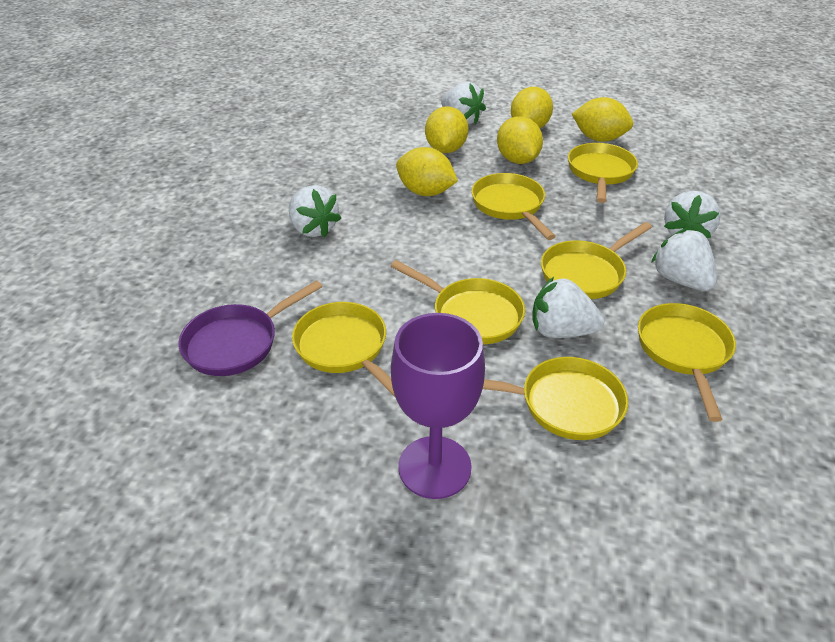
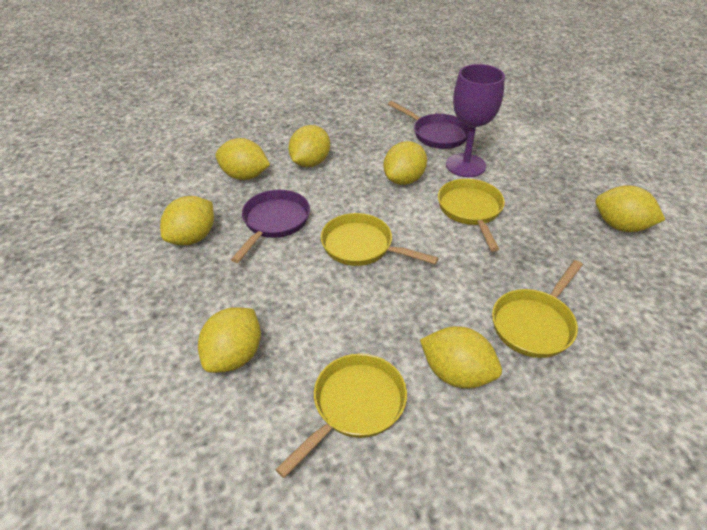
purple pan: 1 -> 2
white strawberry: 5 -> 0
yellow lemon: 5 -> 7
yellow pan: 7 -> 4

